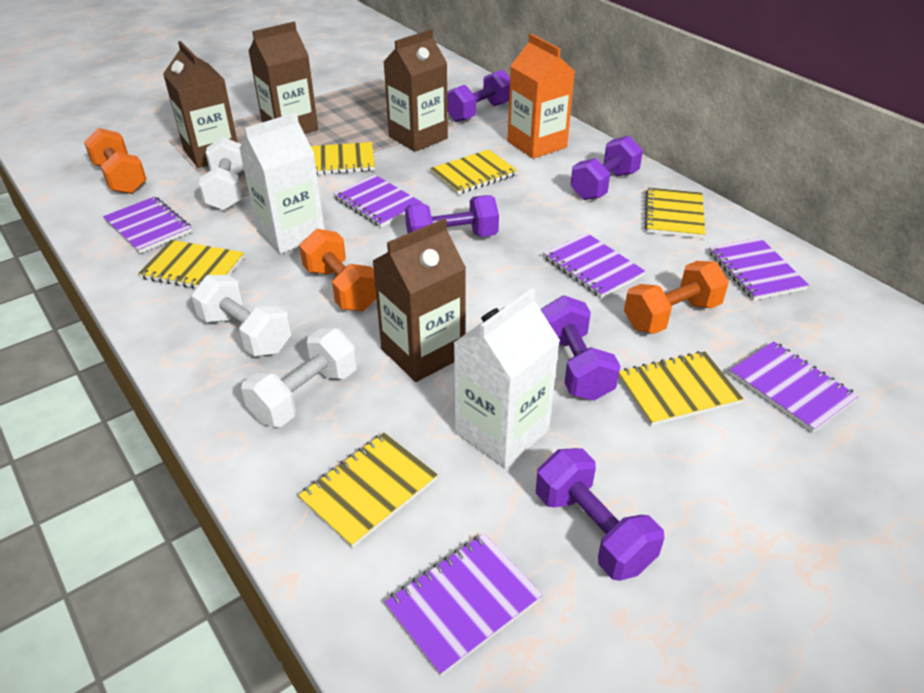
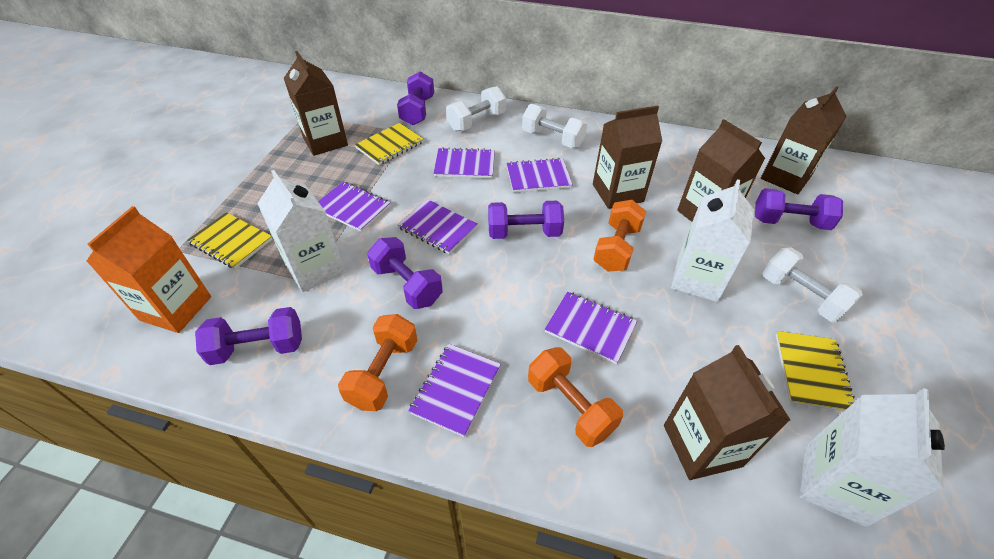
brown carton: 4 -> 5
white carton: 2 -> 3
yellow notebook: 6 -> 3

